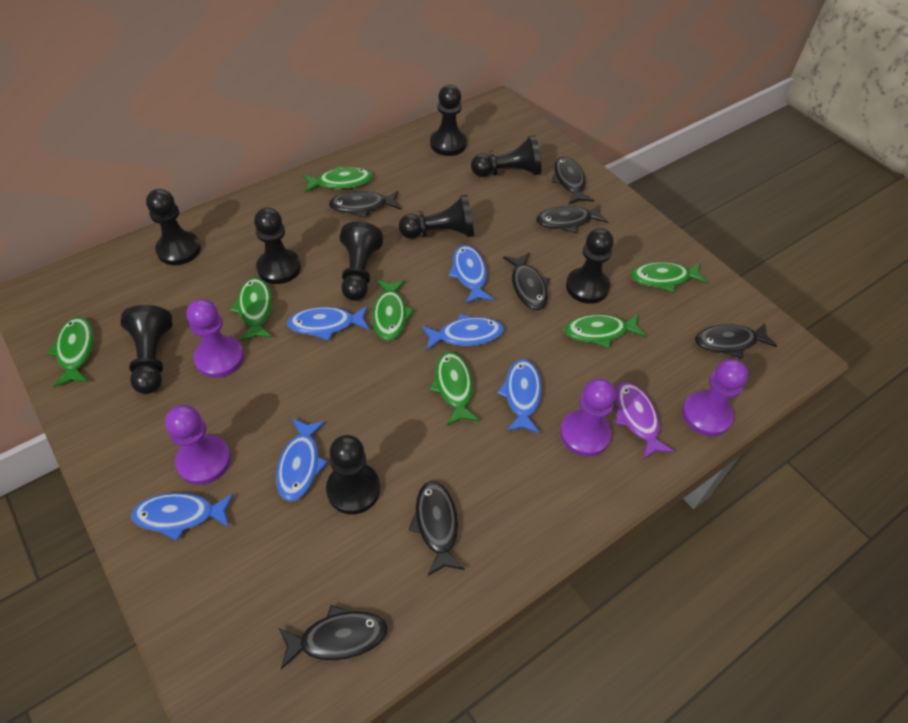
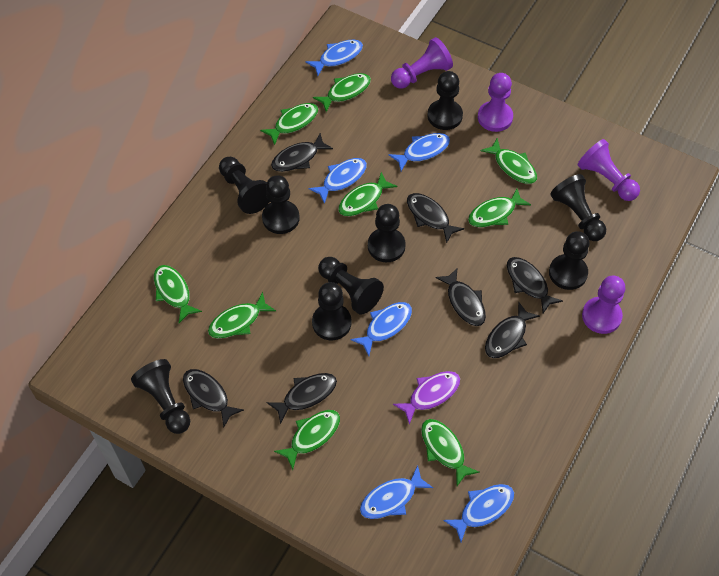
green fish: 7 -> 9

